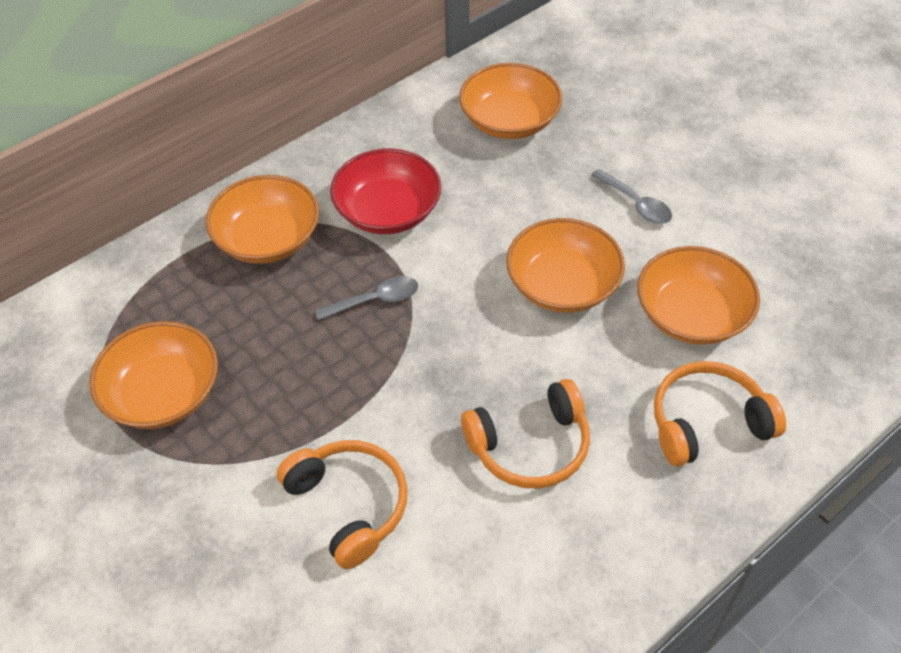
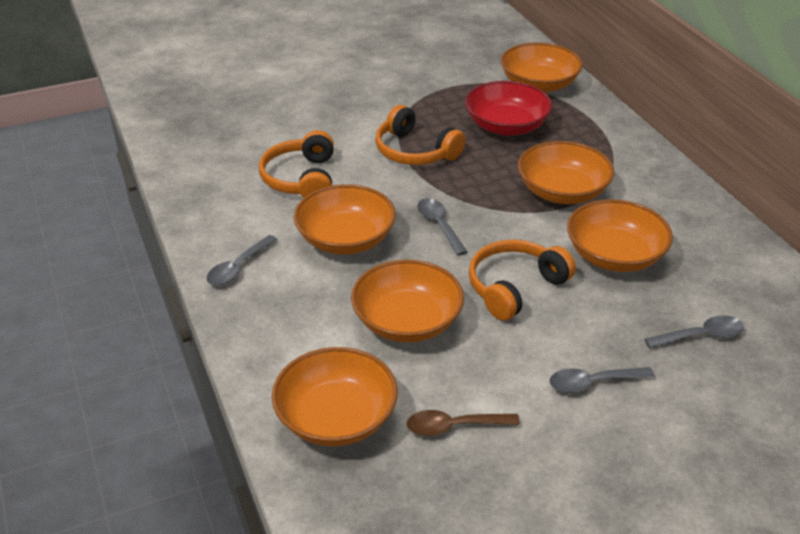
brown spoon: 0 -> 1
grey spoon: 2 -> 4
orange bowl: 5 -> 6

